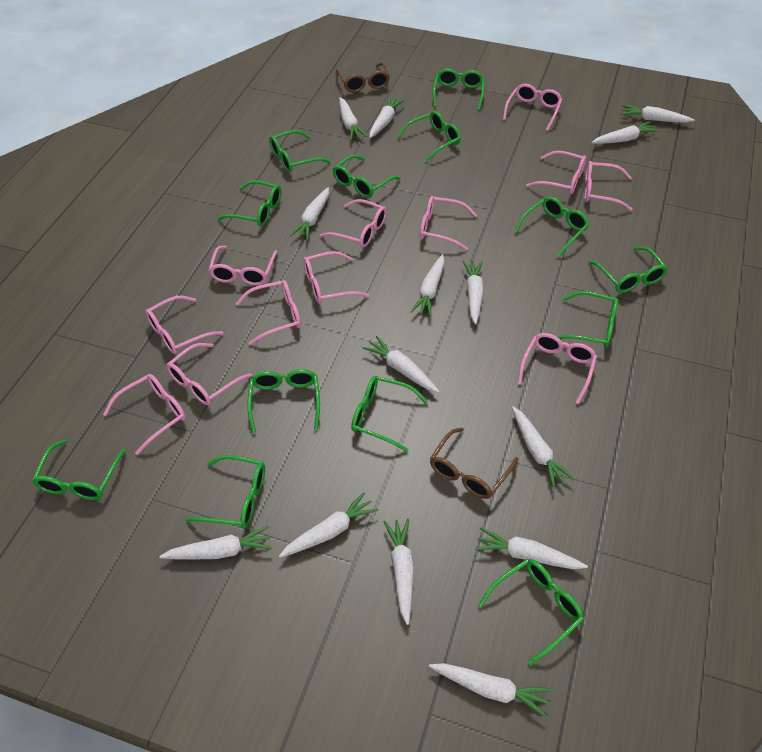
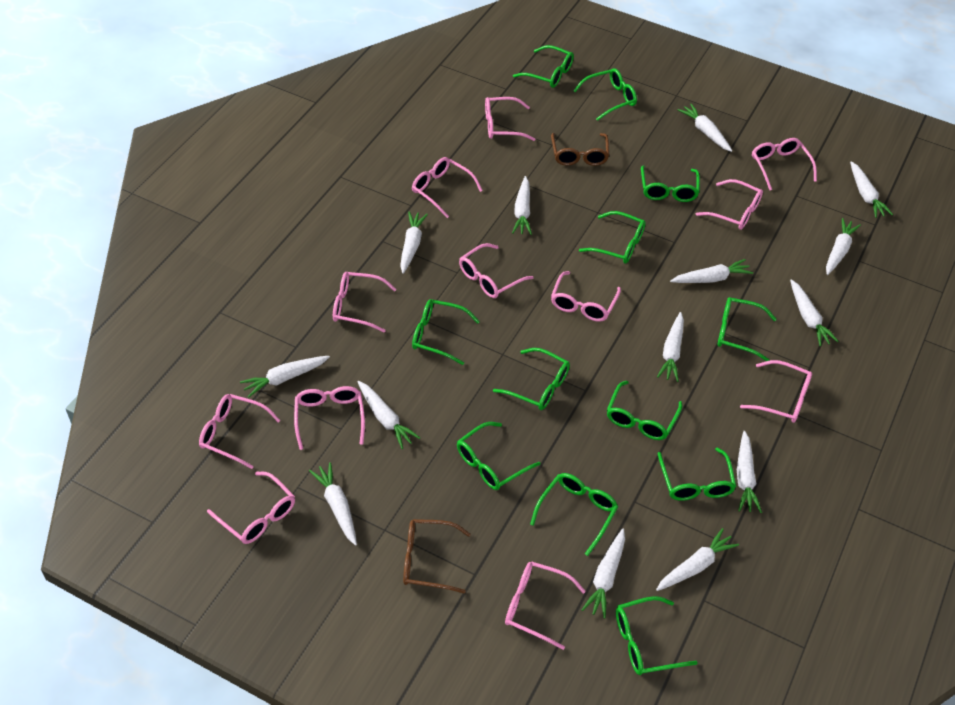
green glasses: 13 -> 12

